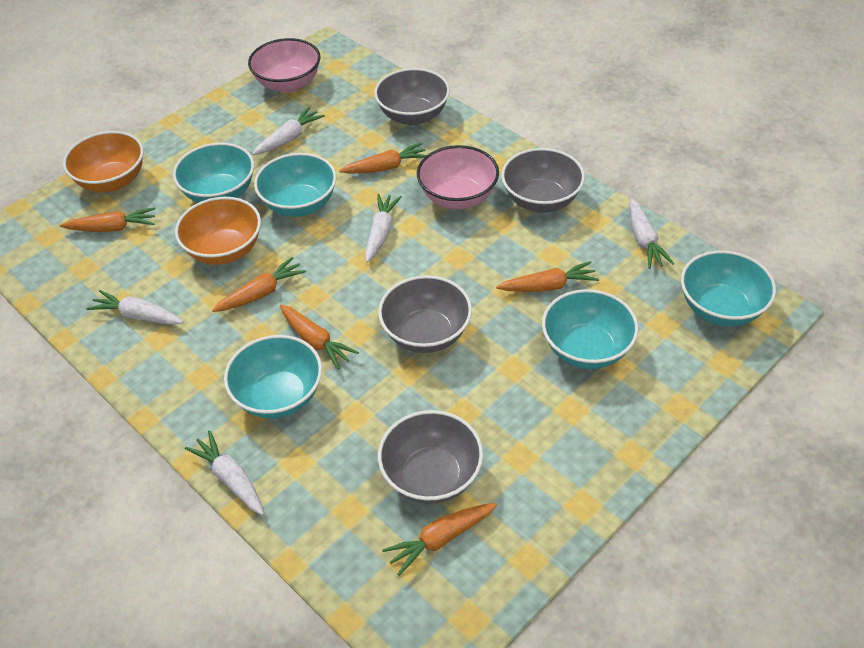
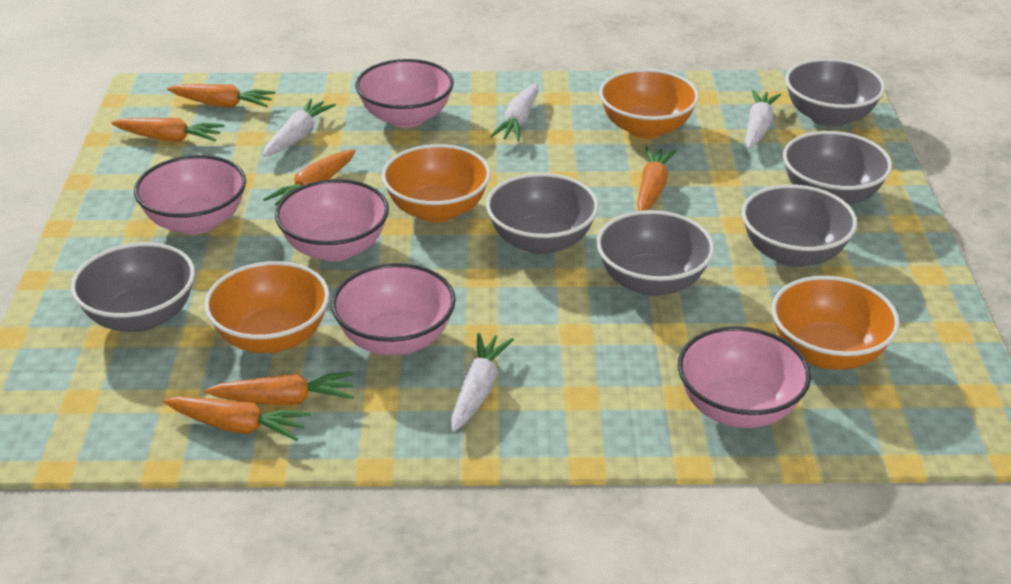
grey bowl: 4 -> 6
orange bowl: 2 -> 4
pink bowl: 2 -> 5
turquoise bowl: 5 -> 0
white carrot: 5 -> 4

